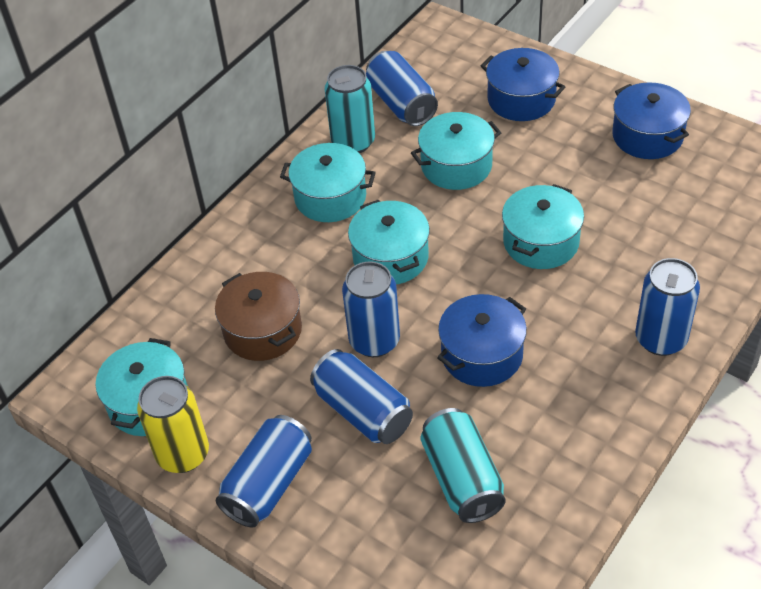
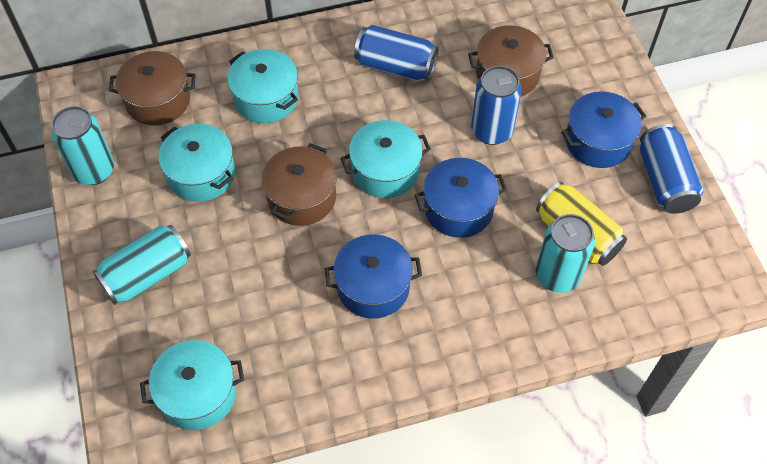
blue can: 5 -> 3
brown pot: 1 -> 3
turquoise can: 2 -> 3
turquoise pot: 5 -> 4

